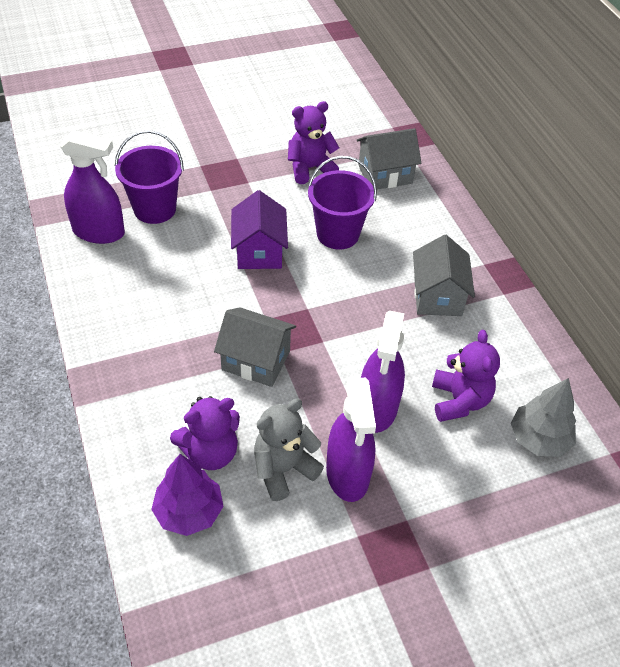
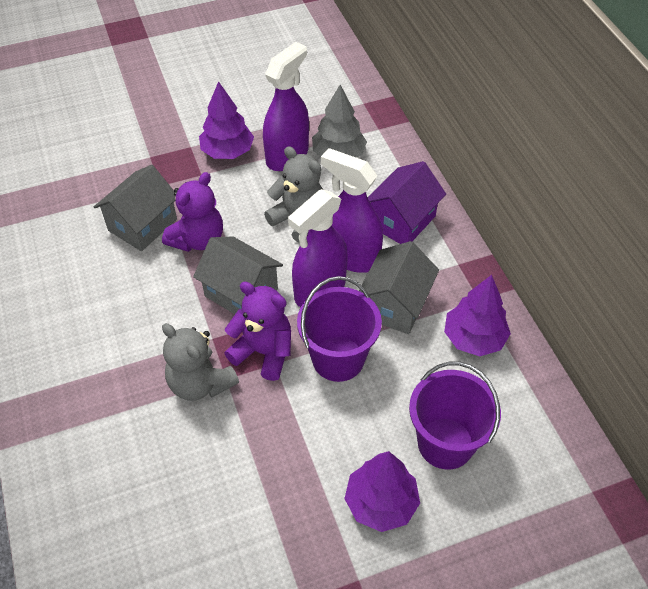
grey teddy bear: 1 -> 2
purple teddy bear: 3 -> 2
purple tree: 1 -> 3

